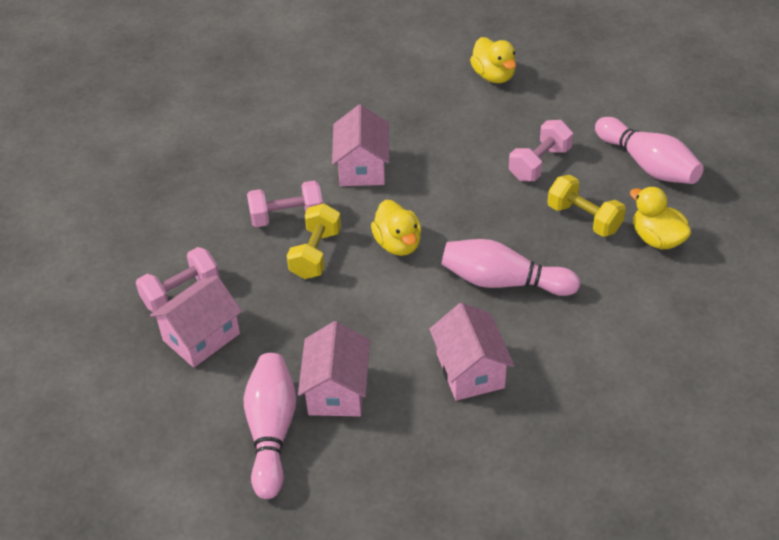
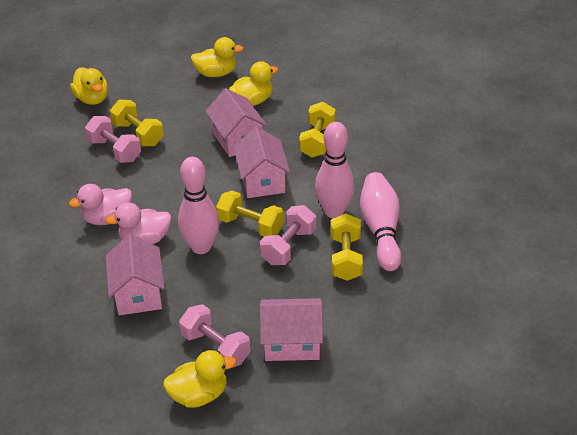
pink duck: 0 -> 2
yellow duck: 3 -> 4
yellow dumbbell: 2 -> 4

